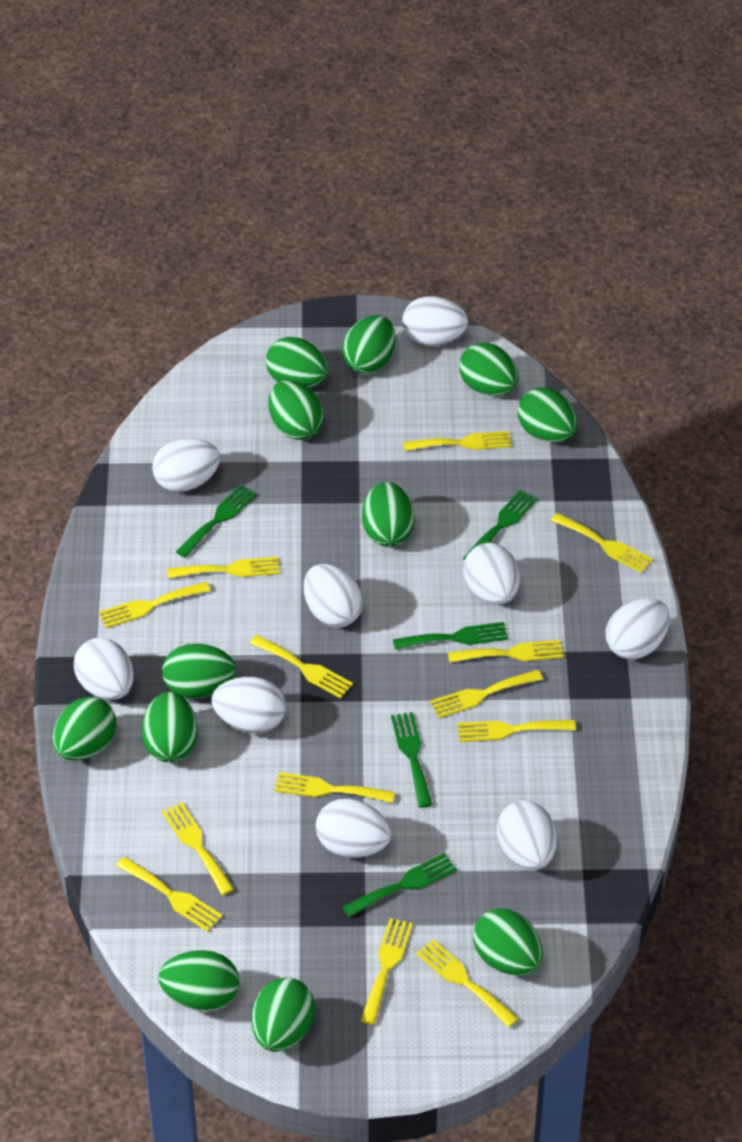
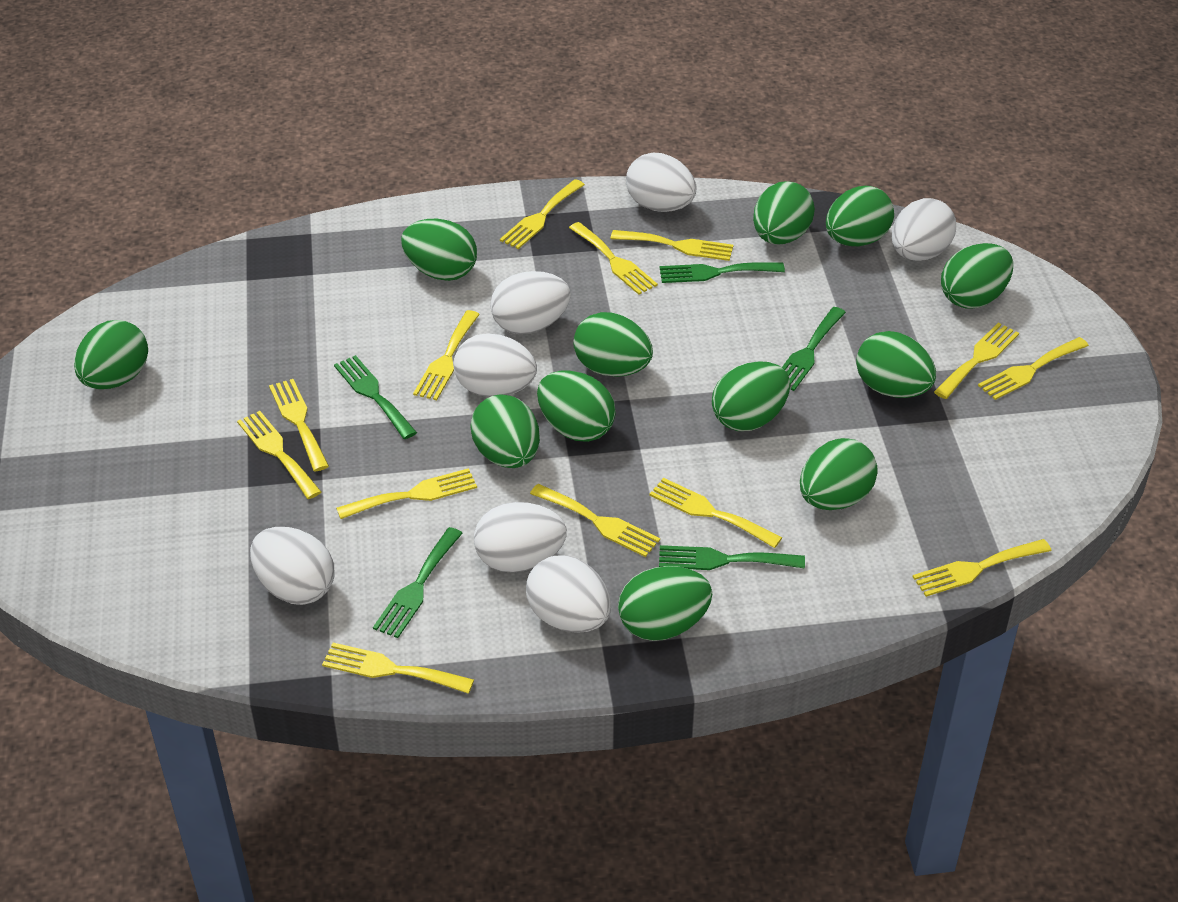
white egg: 9 -> 7

